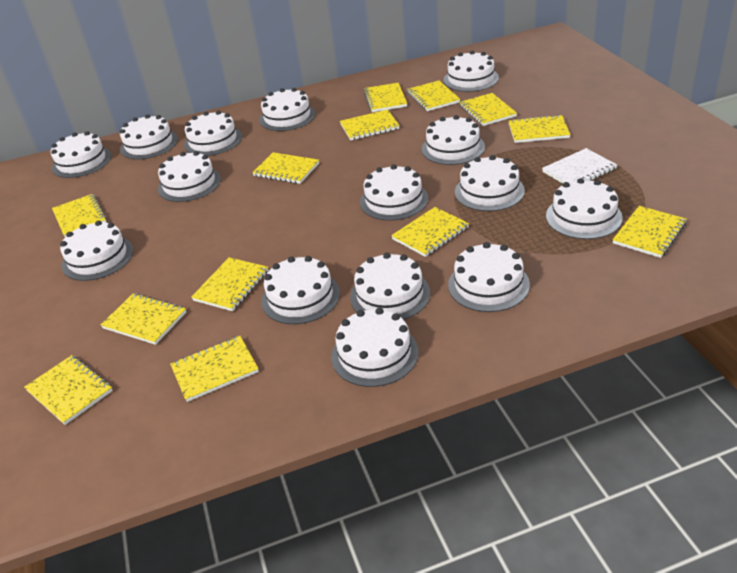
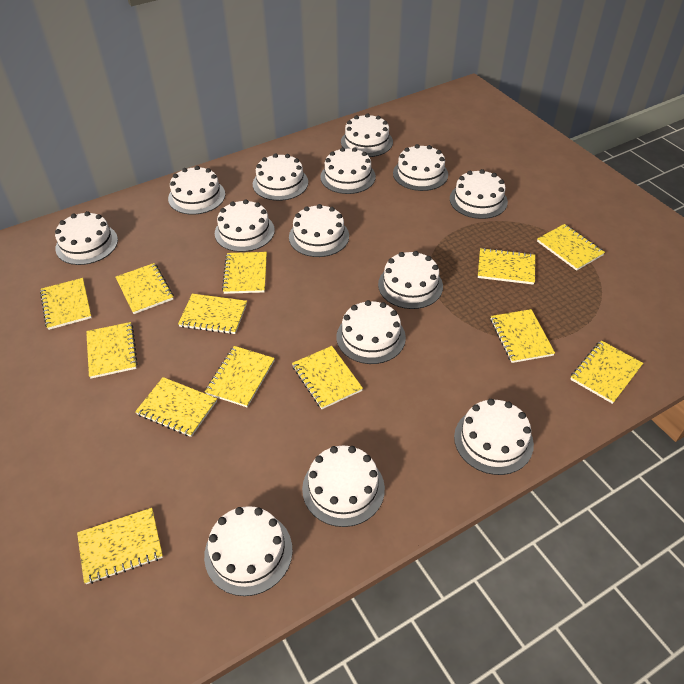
white cake: 15 -> 14
white notebook: 1 -> 0

